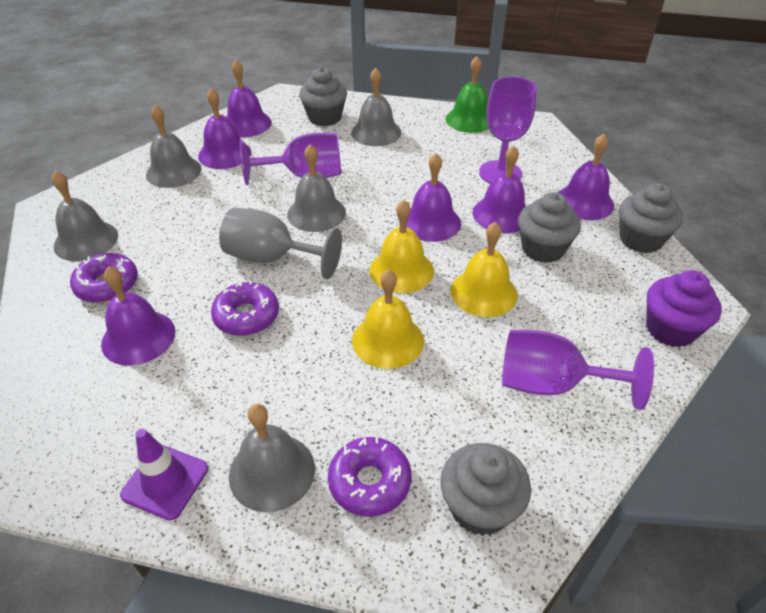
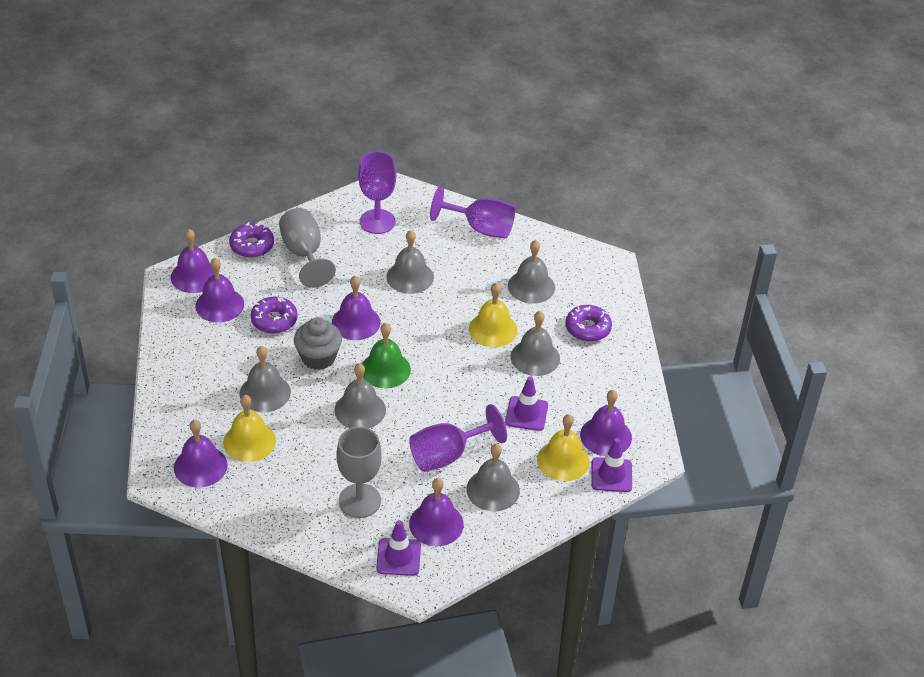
grey bell: 5 -> 6
grey cupcake: 4 -> 1
grey goblet: 1 -> 2
purple cupcake: 1 -> 0
purple traffic cone: 1 -> 3

